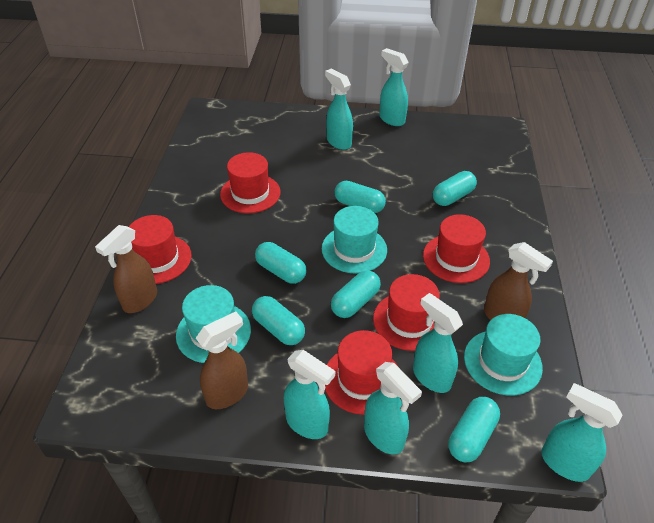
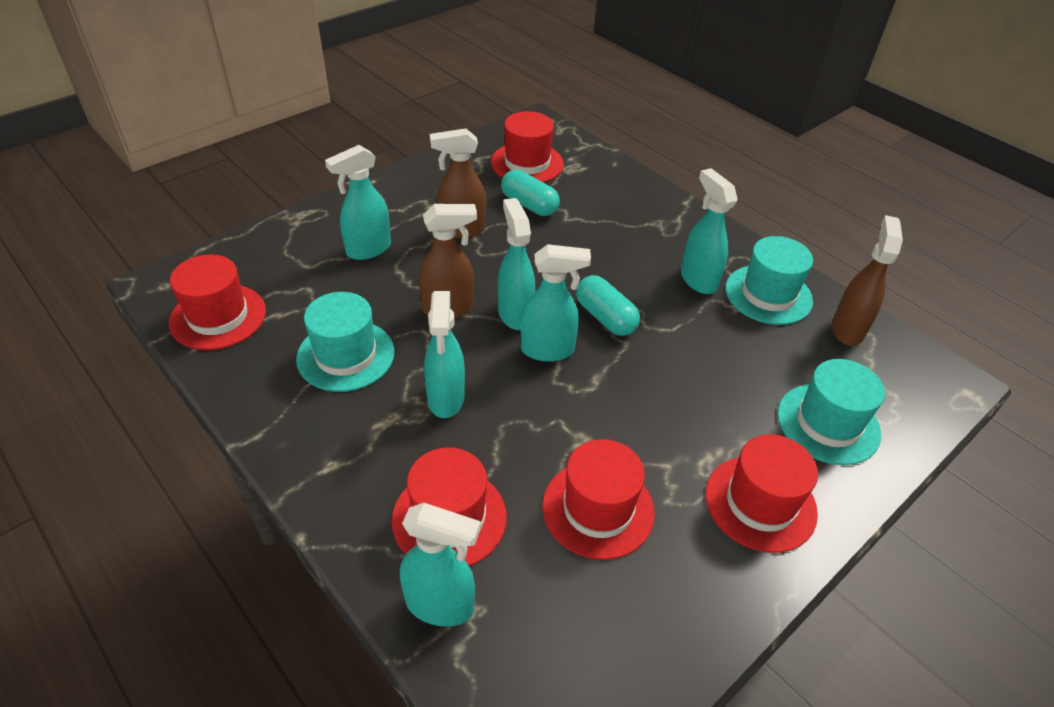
turquoise capsule: 6 -> 2

